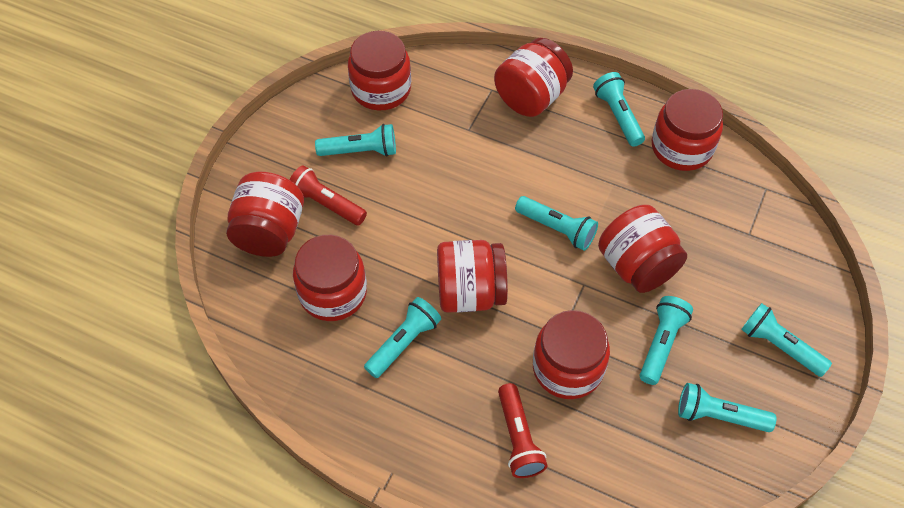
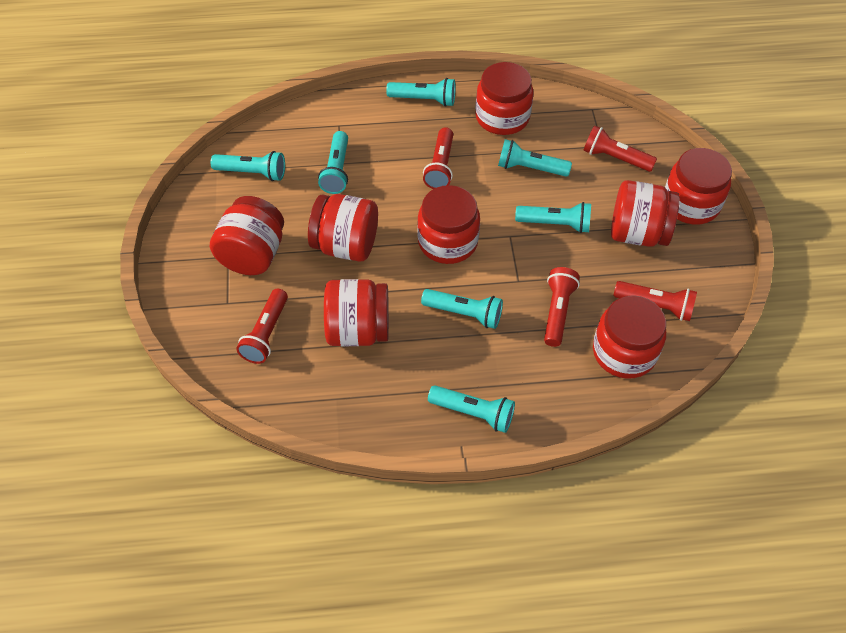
red flashlight: 2 -> 5

